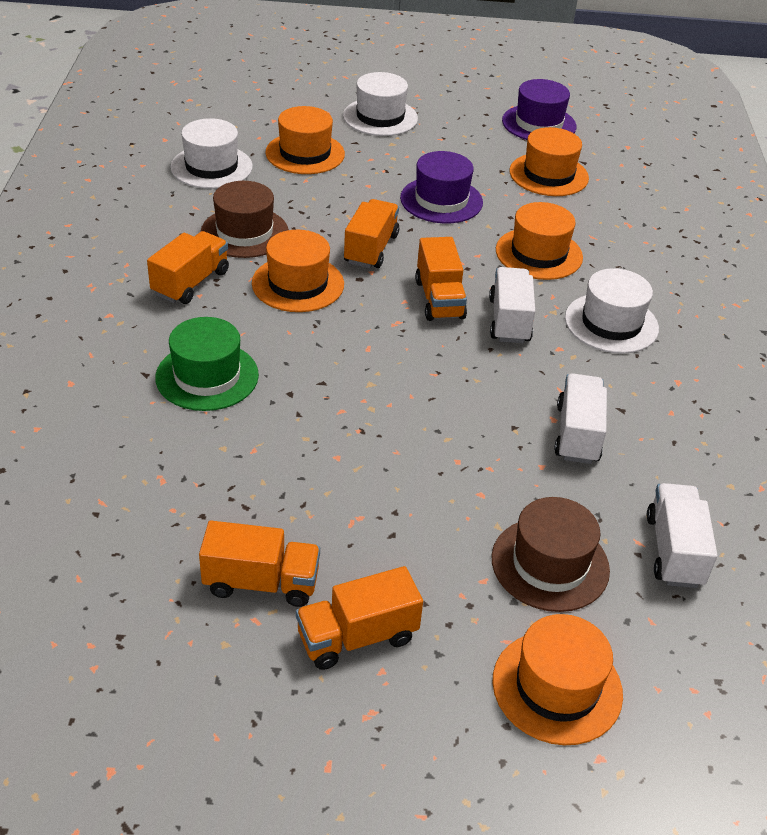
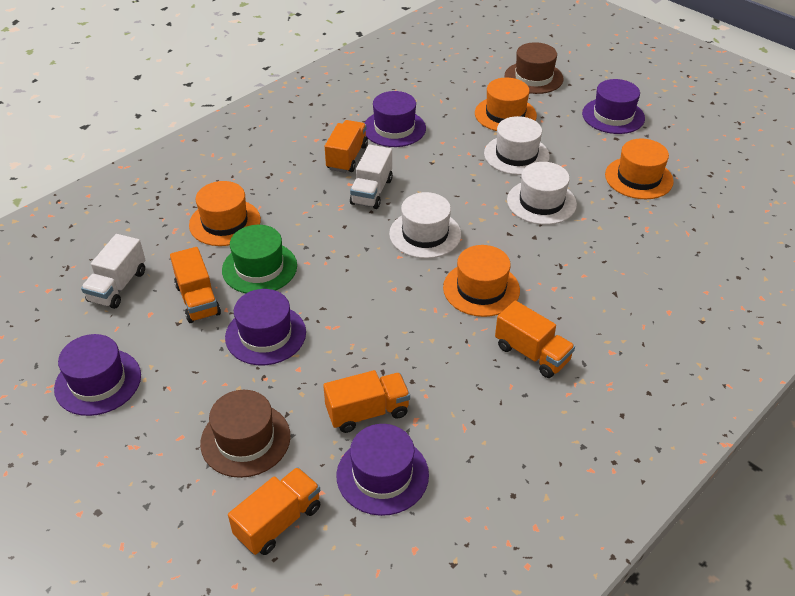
orange hat: 5 -> 4
purple hat: 2 -> 5
white truck: 3 -> 2

